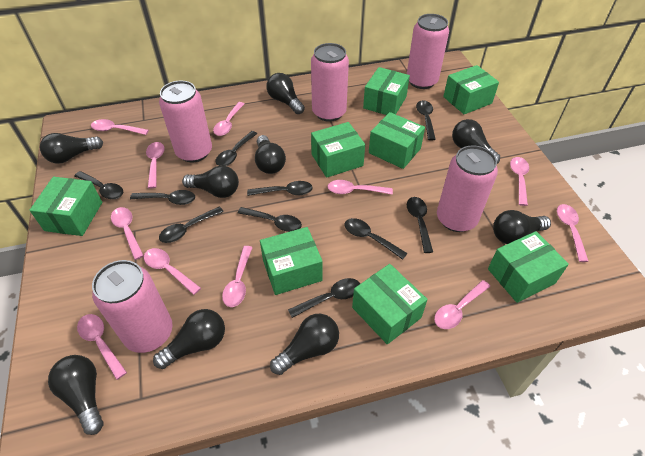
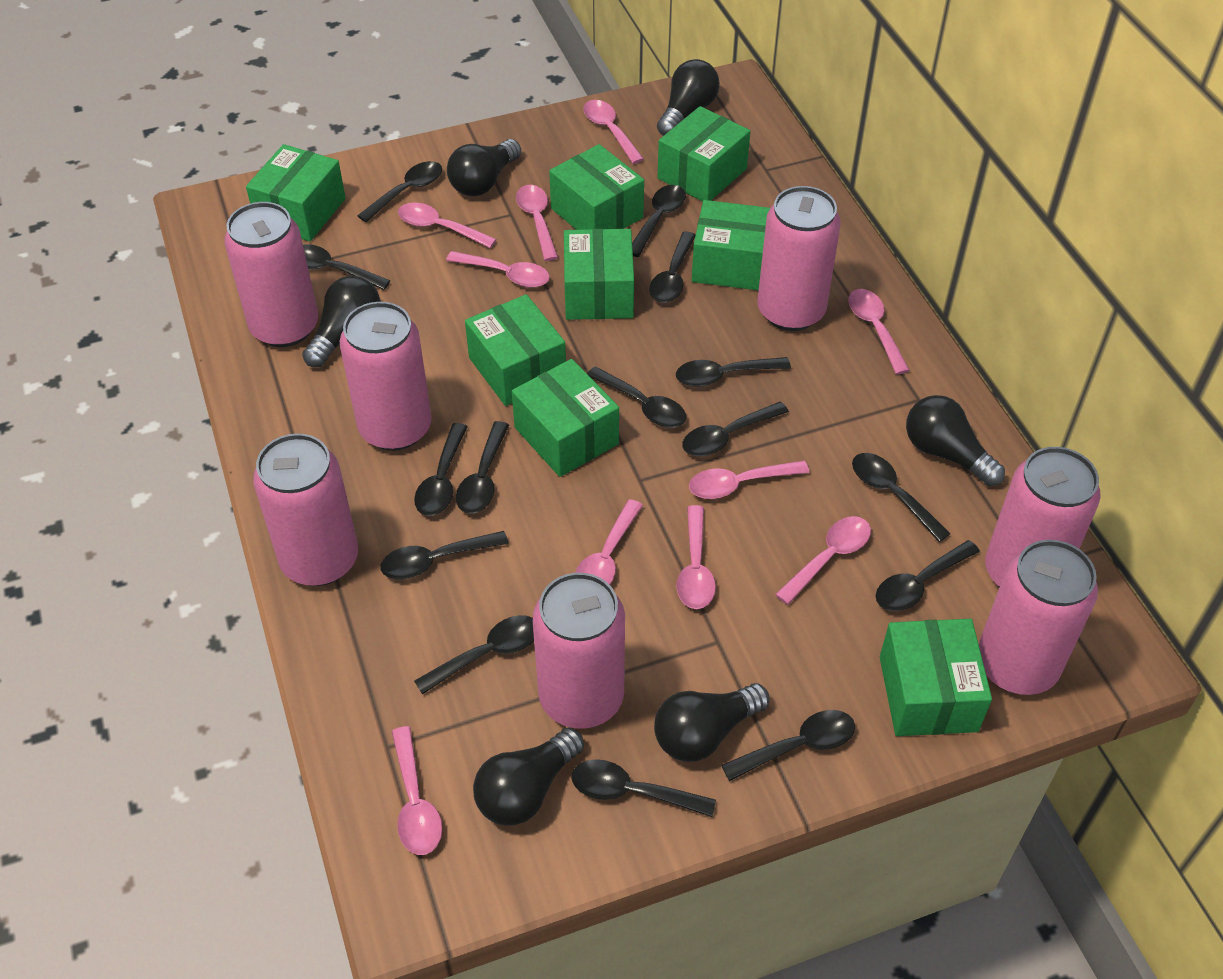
black light bulb: 9 -> 6
black spoon: 10 -> 15
pink can: 5 -> 7
pink spoon: 11 -> 10

